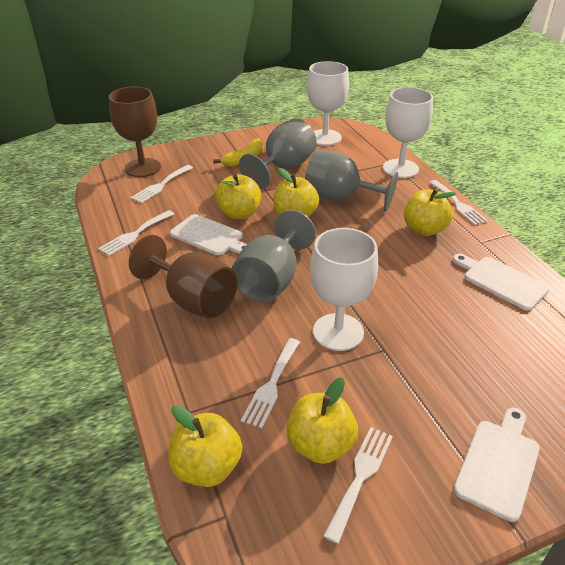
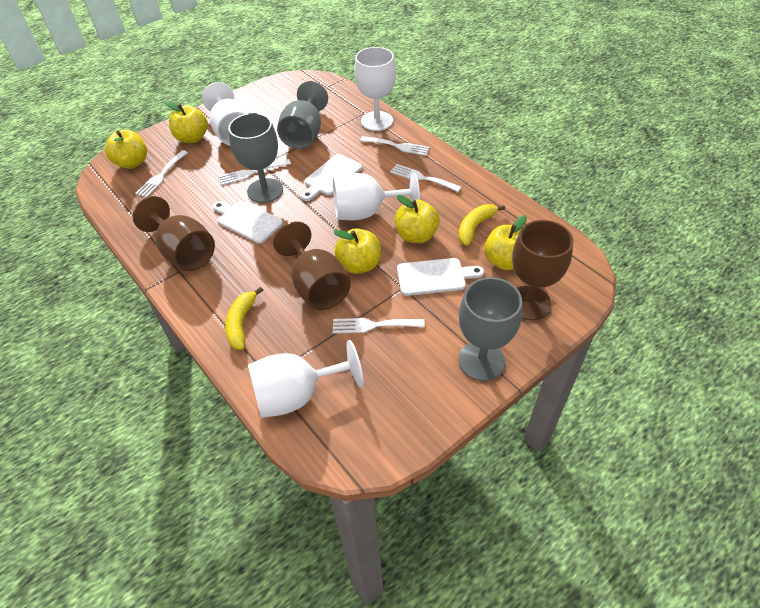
brown goblet: 2 -> 3
white goblet: 3 -> 4
yellow banana: 1 -> 2

